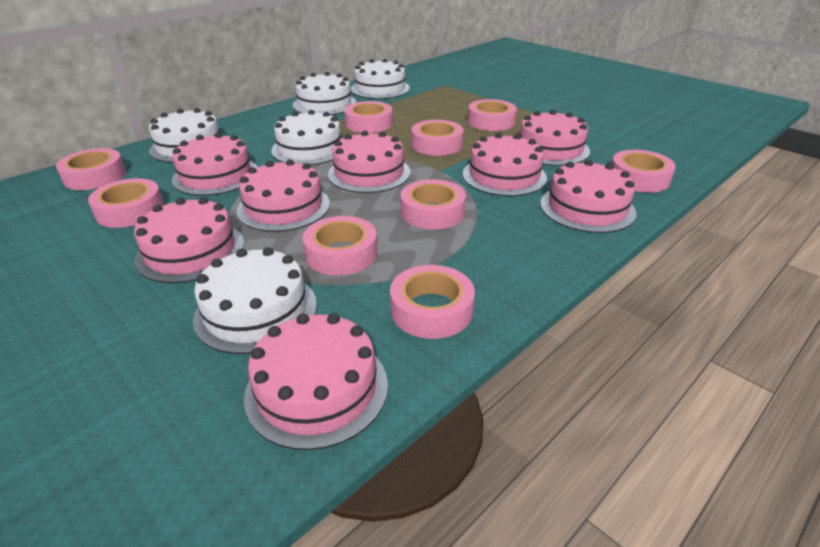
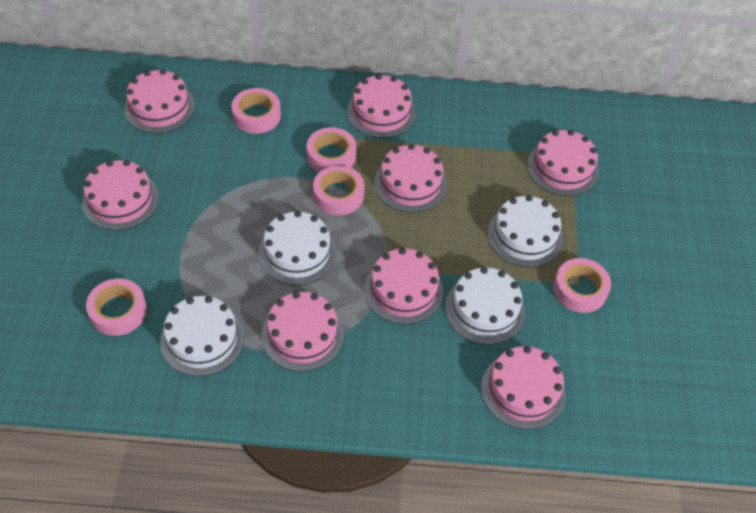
pink tape: 9 -> 5
white cake: 5 -> 4

